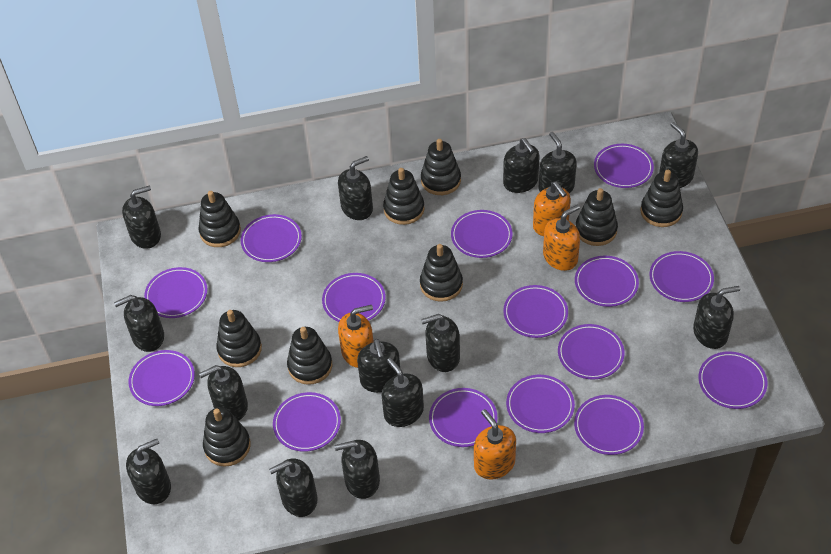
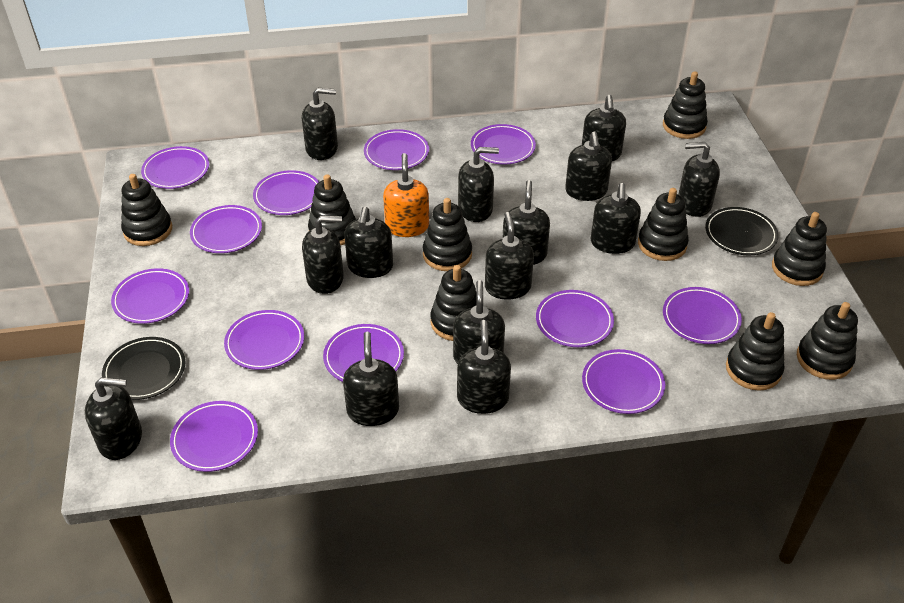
black plate: 0 -> 2
orange soap dispenser: 4 -> 1
purple plate: 15 -> 12

